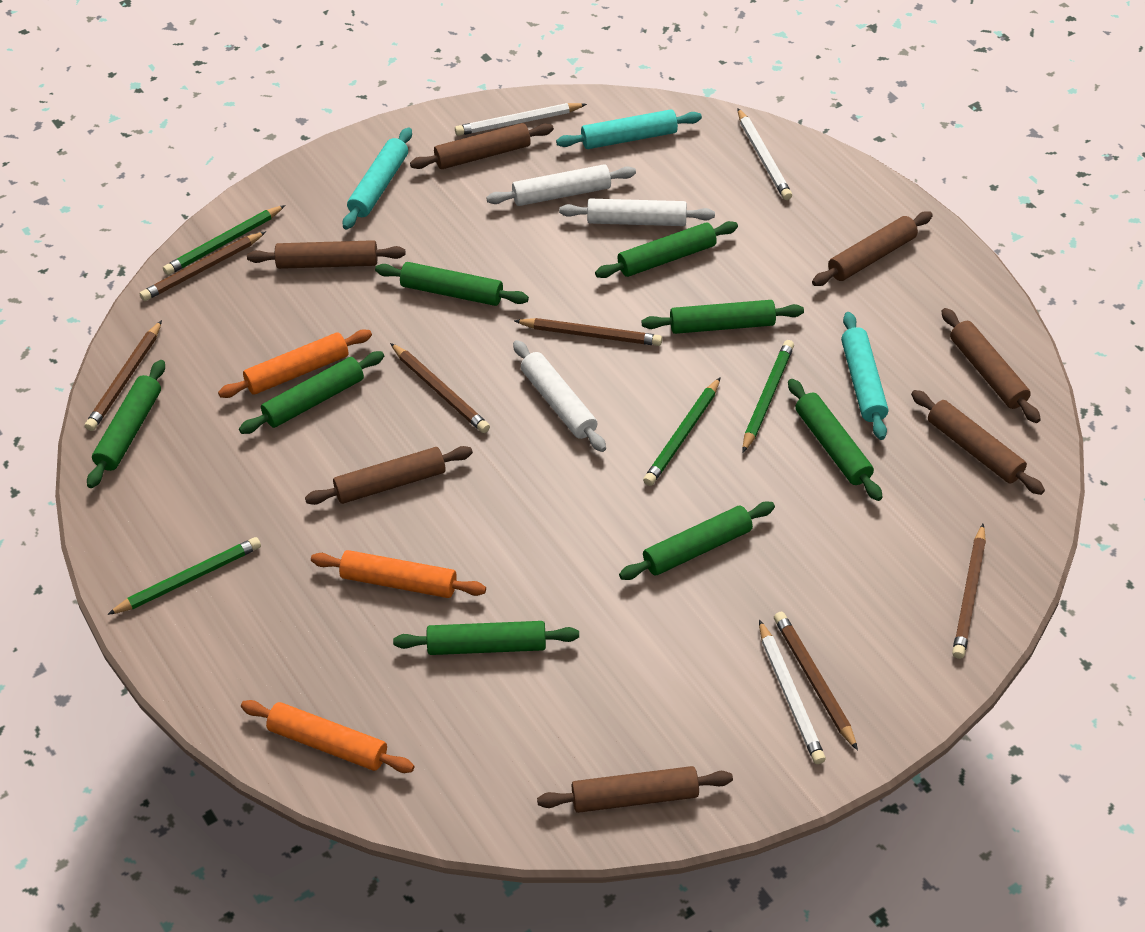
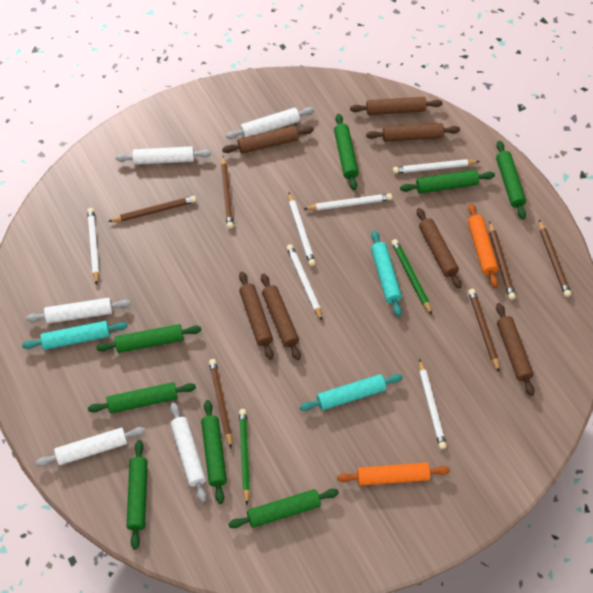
green pencil: 4 -> 2
orange rolling pin: 3 -> 2
white pencil: 3 -> 6
white rolling pin: 3 -> 5

